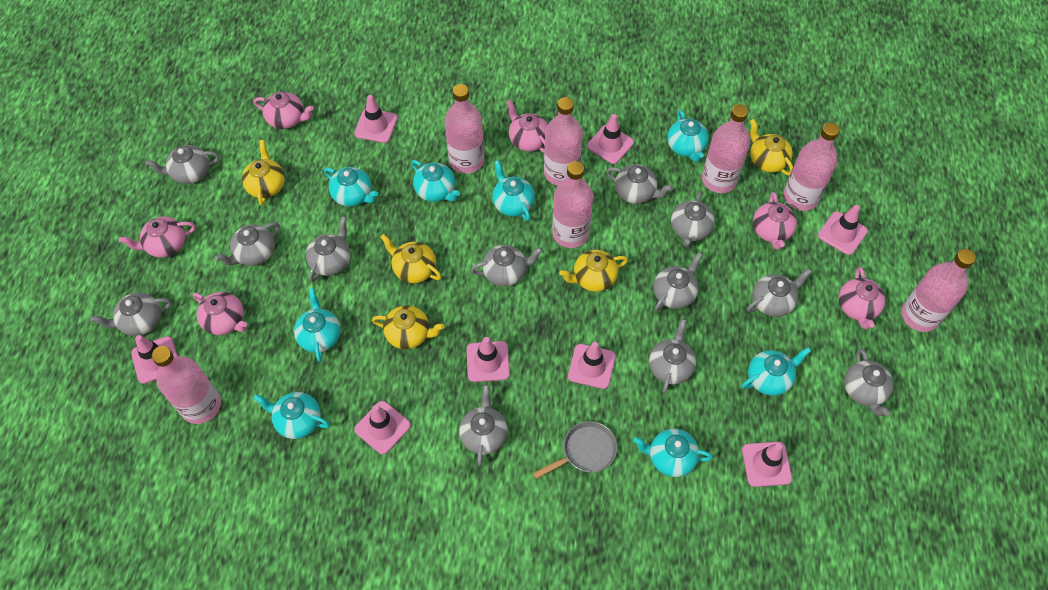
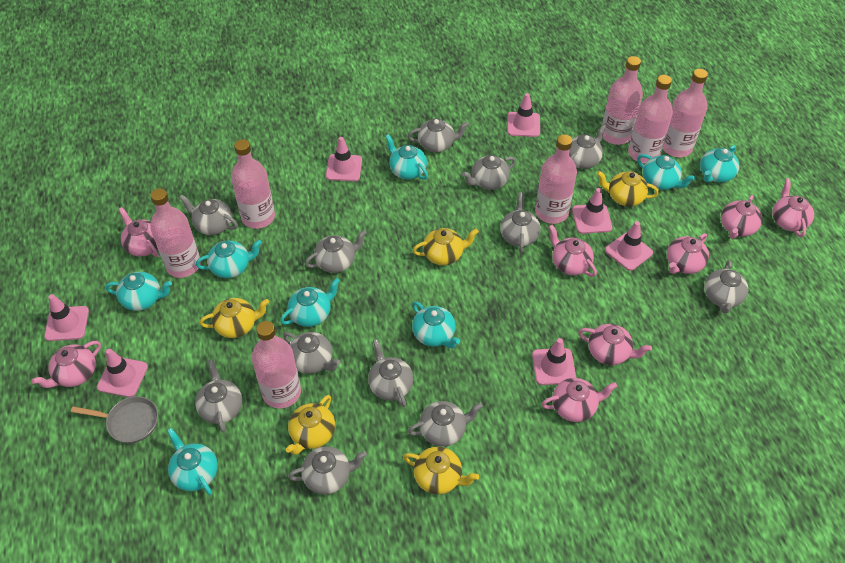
pink teapot: 6 -> 8
pink traffic cone: 8 -> 7

